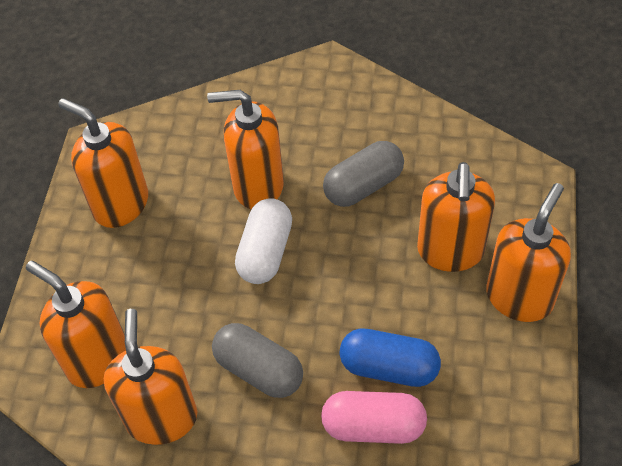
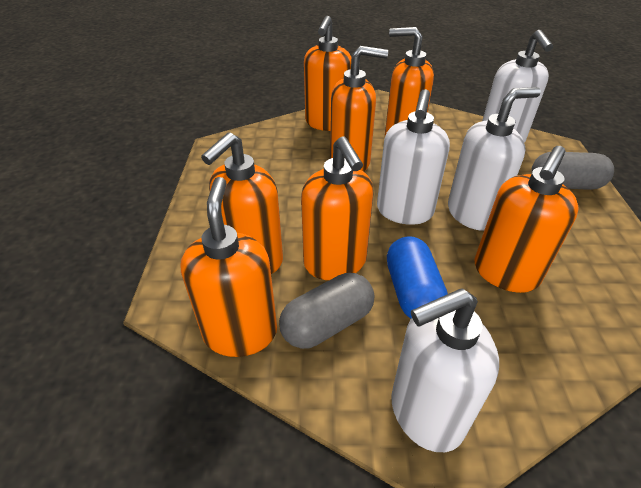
orange soap dispenser: 6 -> 7
pink capsule: 1 -> 0
white capsule: 1 -> 0
white soap dispenser: 0 -> 4

